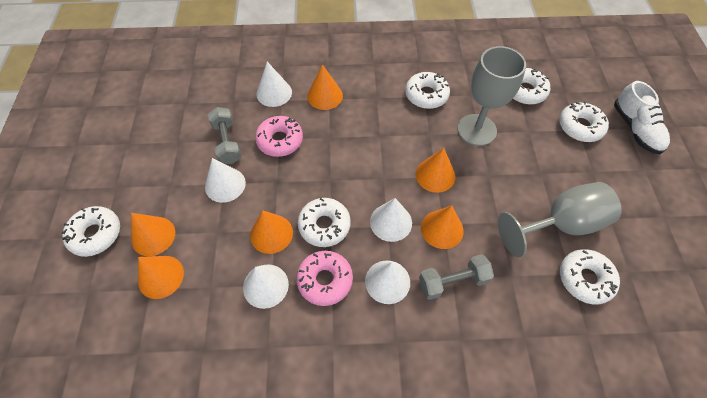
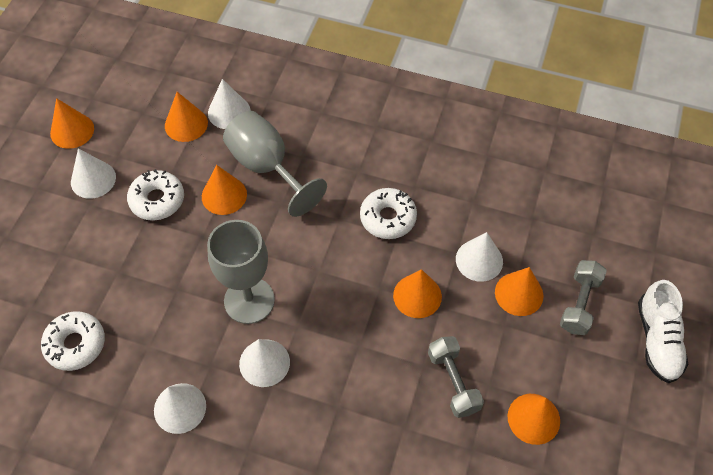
pink donut: 2 -> 0
white donut: 6 -> 3

